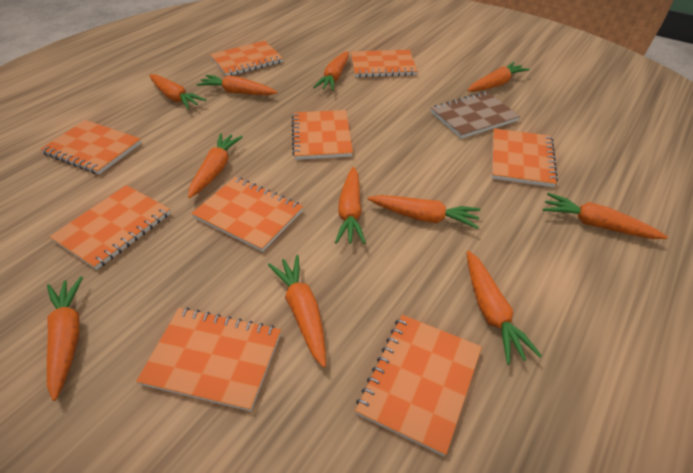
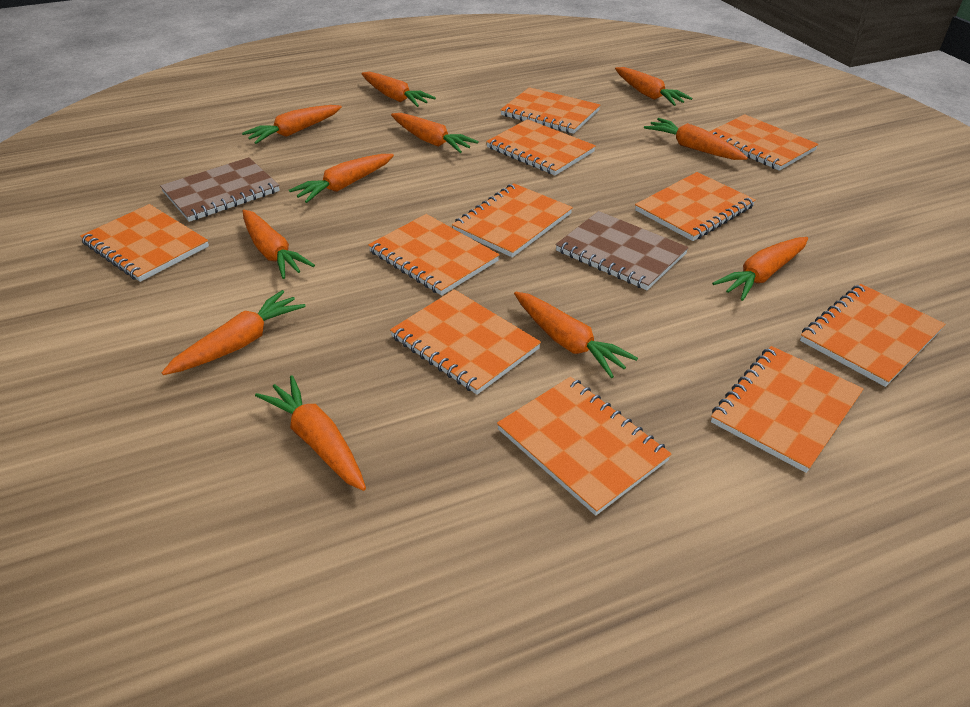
brown notebook: 1 -> 2
orange notebook: 9 -> 11

